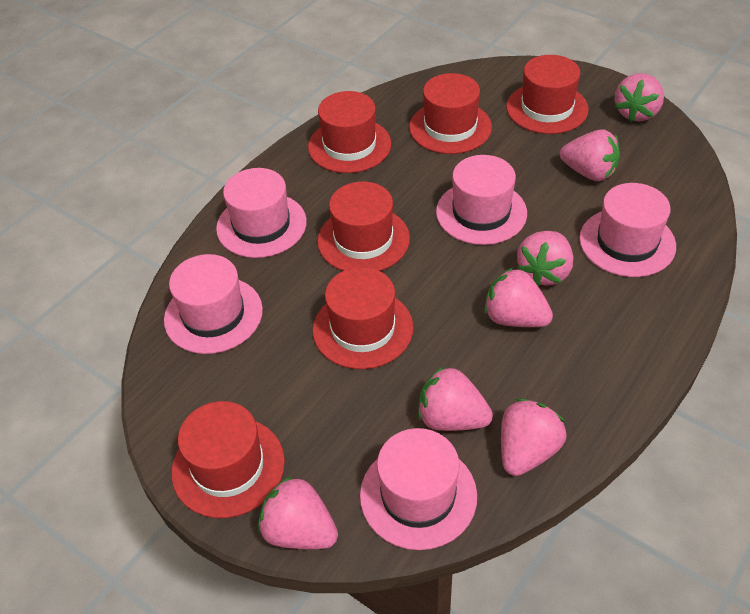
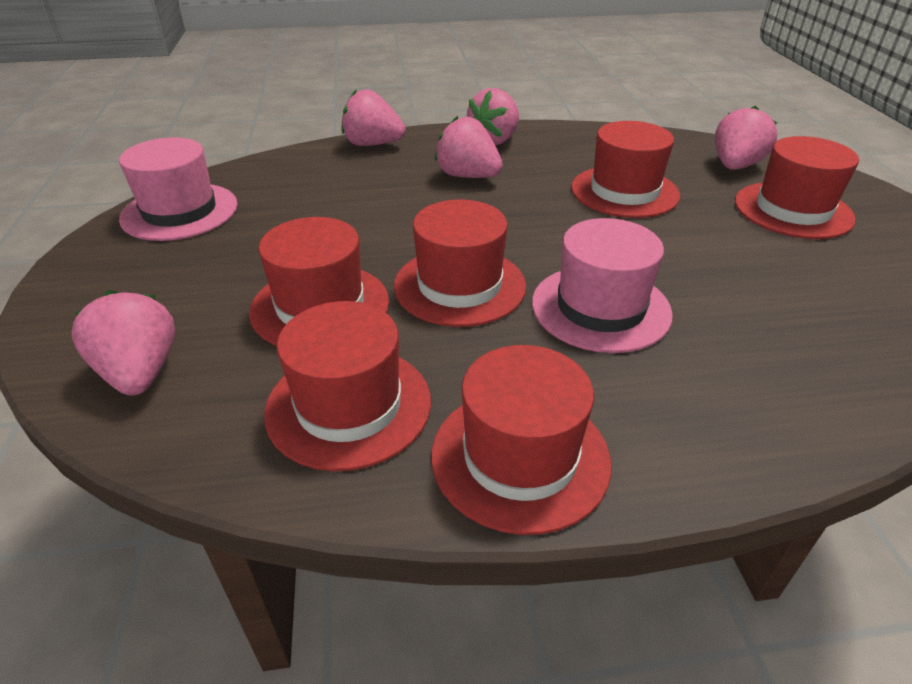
pink hat: 5 -> 2
pink strawberry: 7 -> 5

